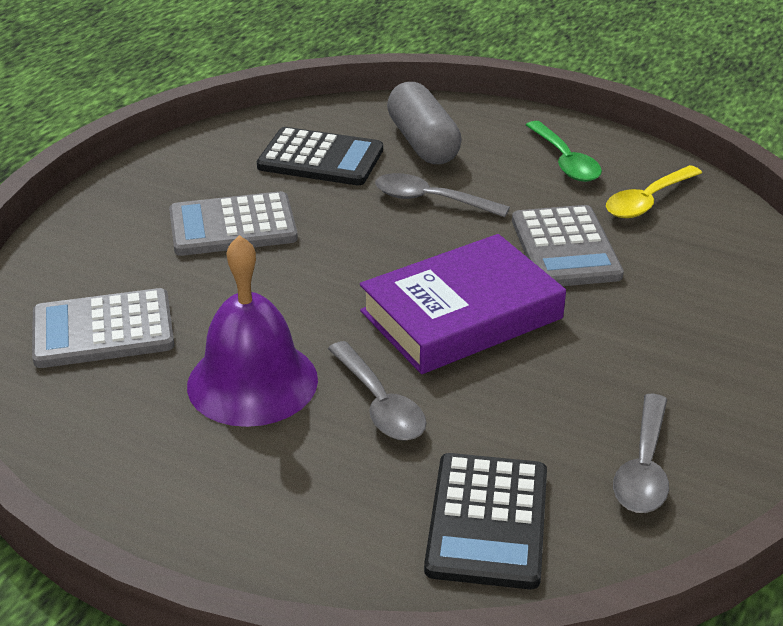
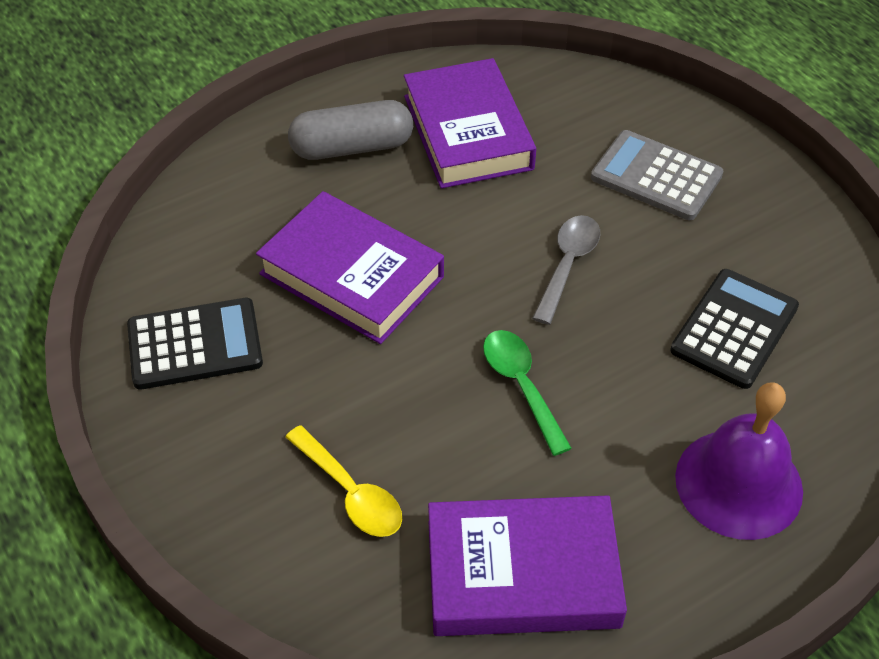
grey calculator: 3 -> 1
grey spoon: 3 -> 1
purple book: 1 -> 3

